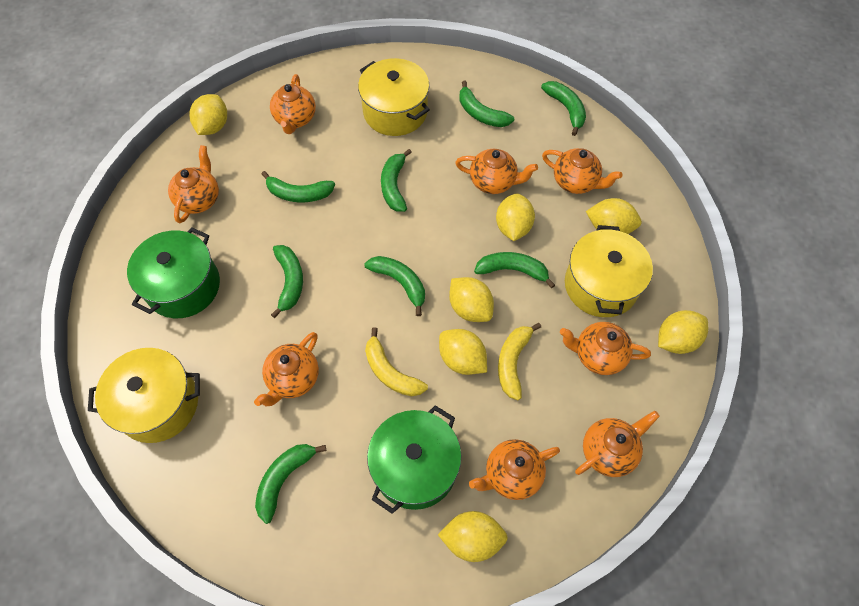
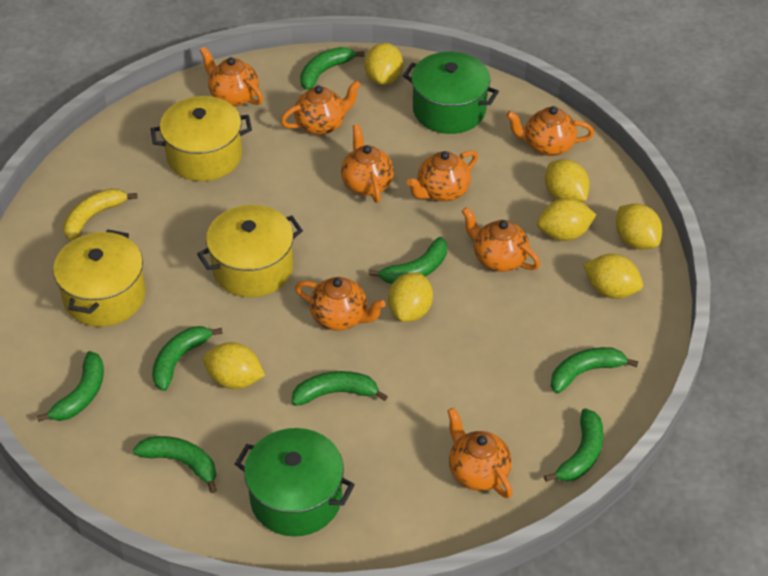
yellow banana: 2 -> 1

